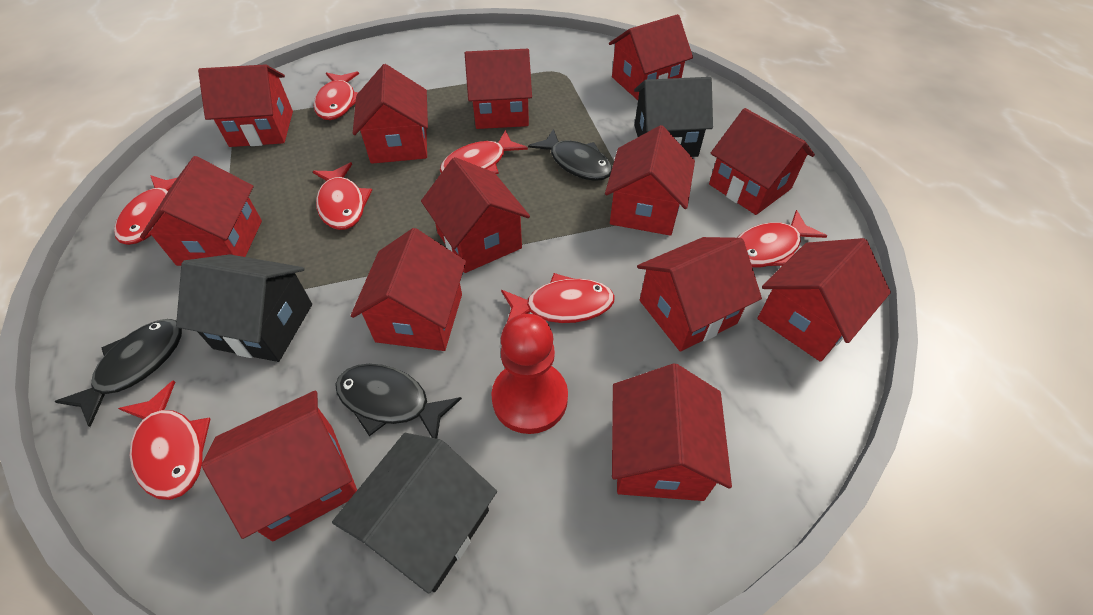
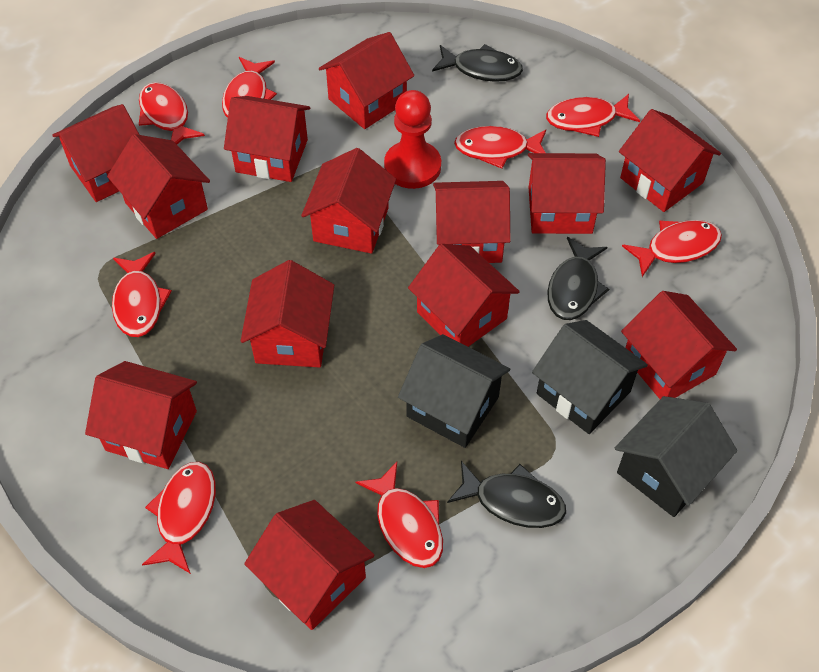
red fish: 7 -> 8

